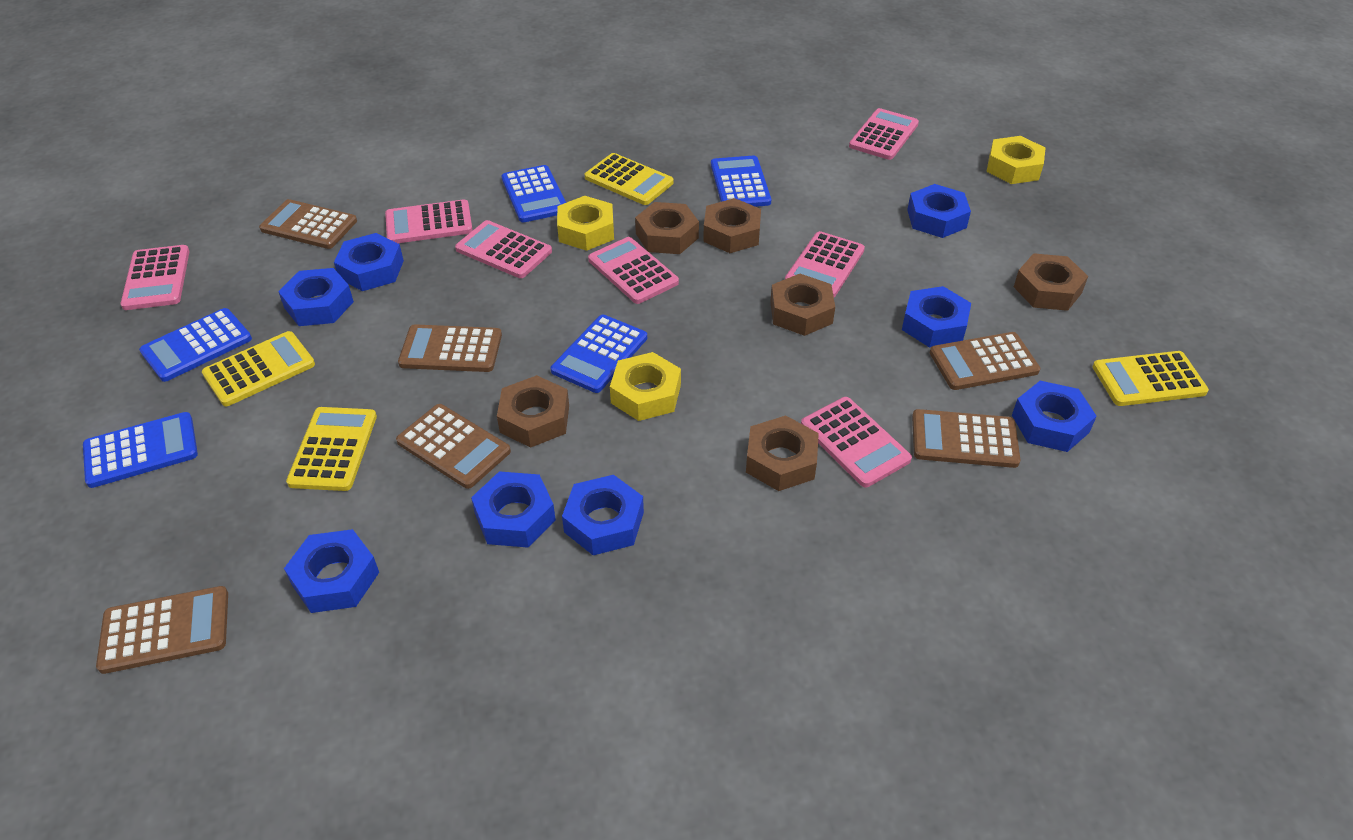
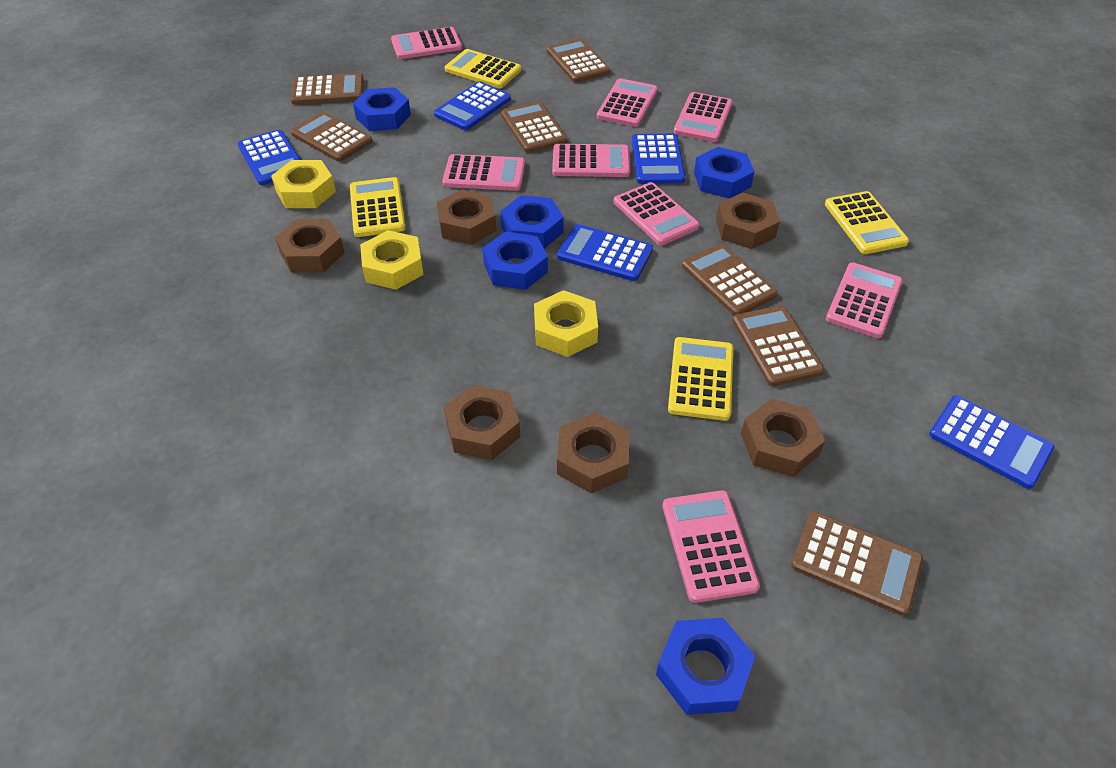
blue nut: 8 -> 5
brown calculator: 6 -> 7
pink calculator: 7 -> 8

